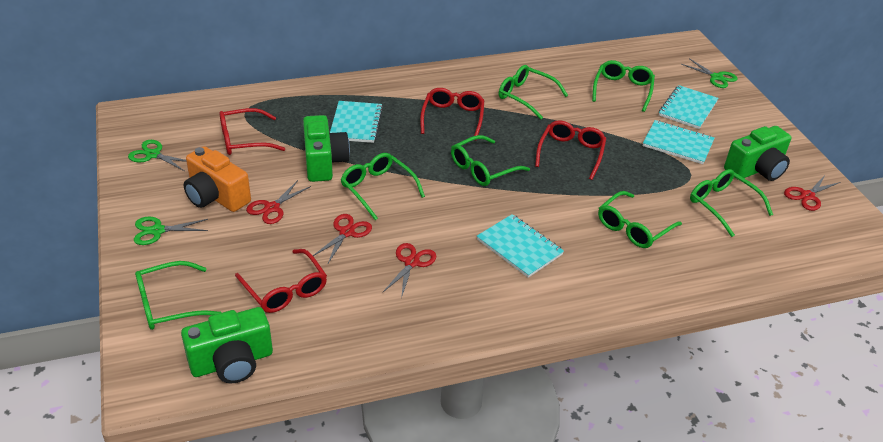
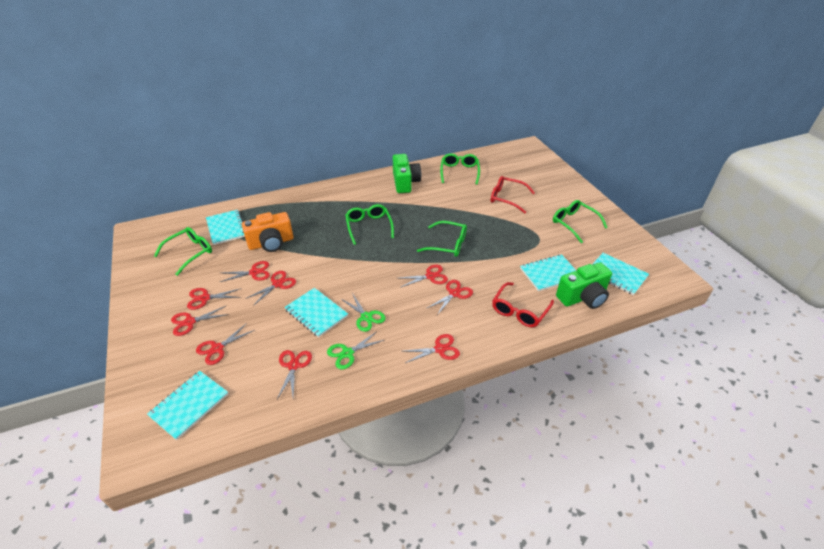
green camera: 3 -> 2
green glasses: 7 -> 5
green scissors: 3 -> 2
red glasses: 4 -> 2
red scissors: 4 -> 9
turquoise notebook: 4 -> 5

